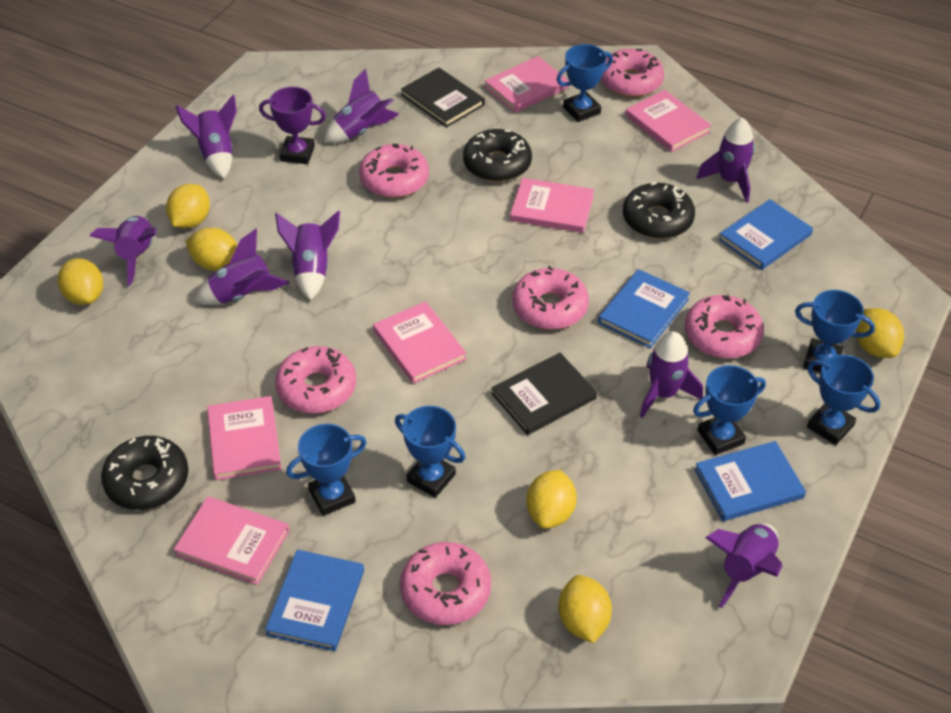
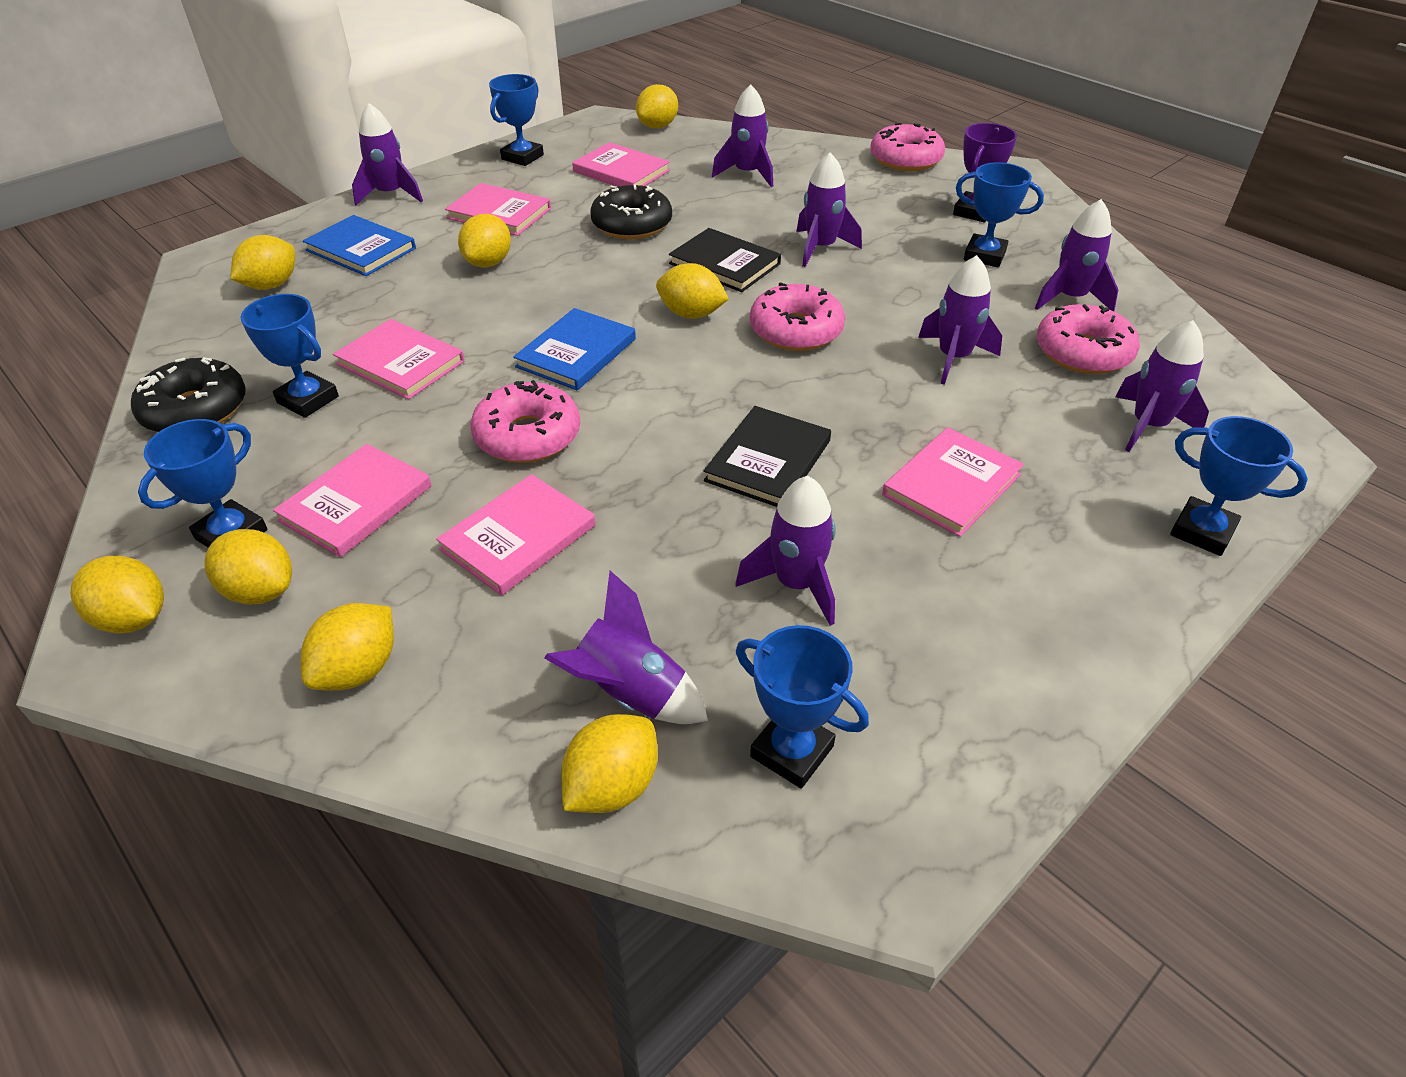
black donut: 3 -> 2
blue book: 4 -> 2
pink donut: 6 -> 4
yellow lemon: 6 -> 8

